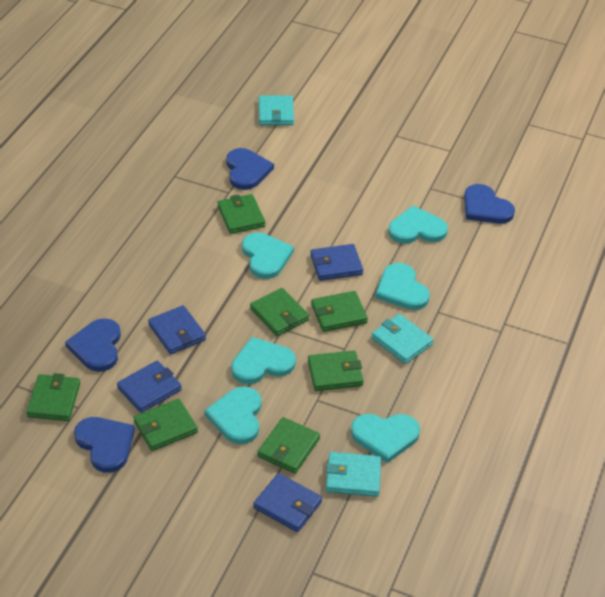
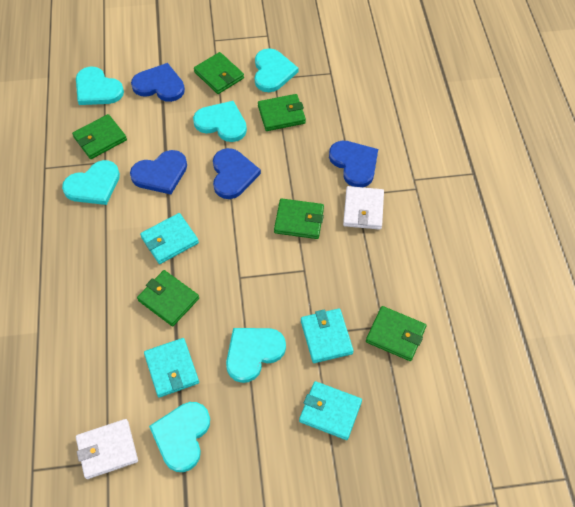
blue wallet: 4 -> 0
green wallet: 7 -> 6
turquoise wallet: 3 -> 4
white wallet: 0 -> 2

